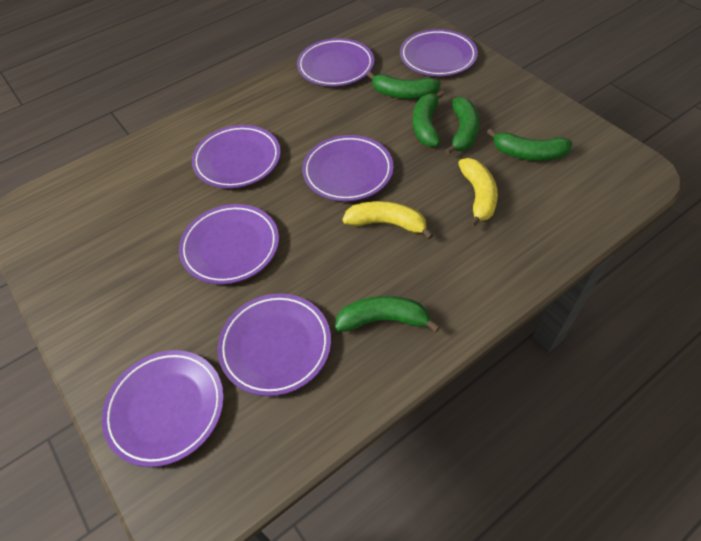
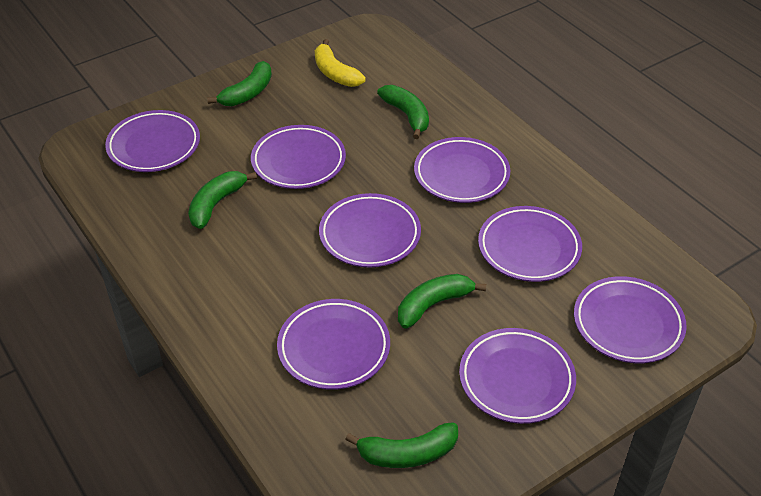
purple plate: 7 -> 8
yellow banana: 2 -> 1

